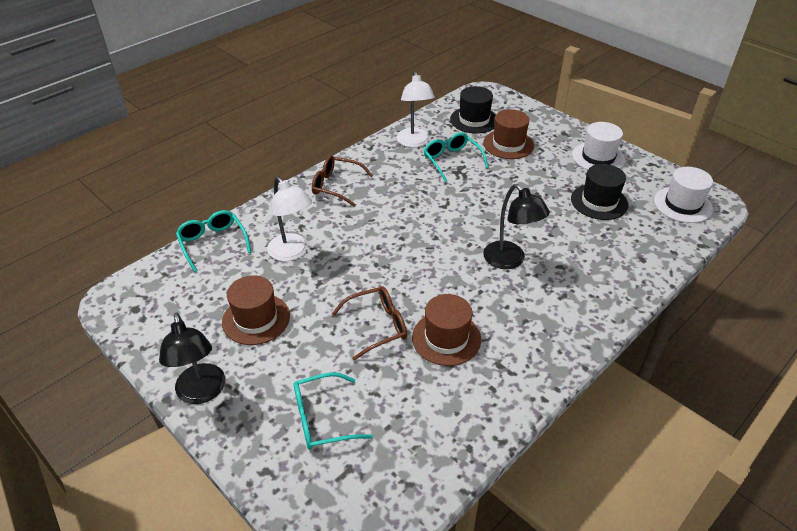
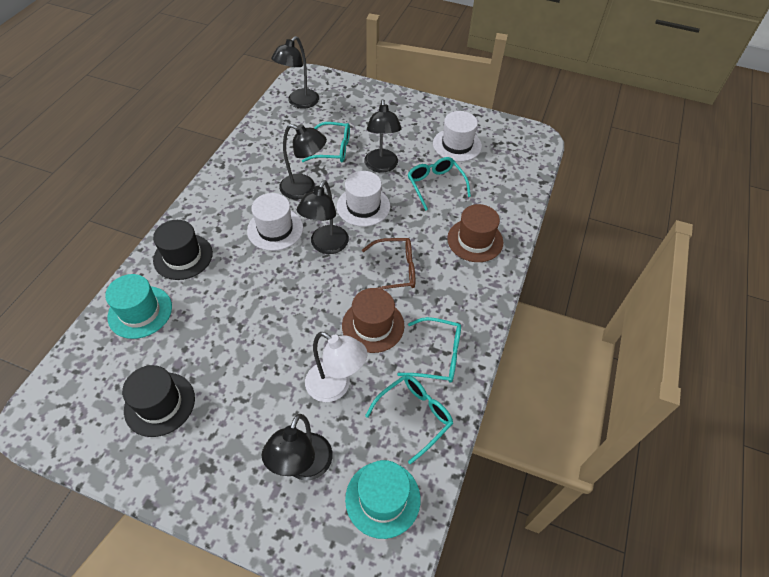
black lamp: 2 -> 5
brown glasses: 2 -> 1
brown hat: 3 -> 2
turquoise glasses: 3 -> 4
turquoise hat: 0 -> 2
white hat: 2 -> 3
white lamp: 2 -> 1

